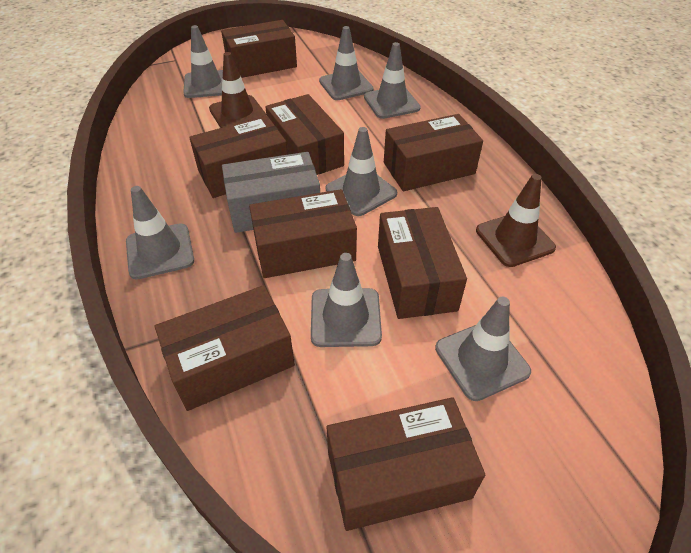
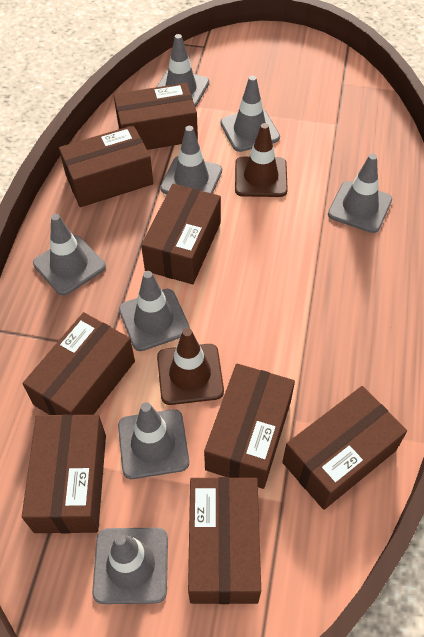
grey box: 1 -> 0
grey traffic cone: 7 -> 8

